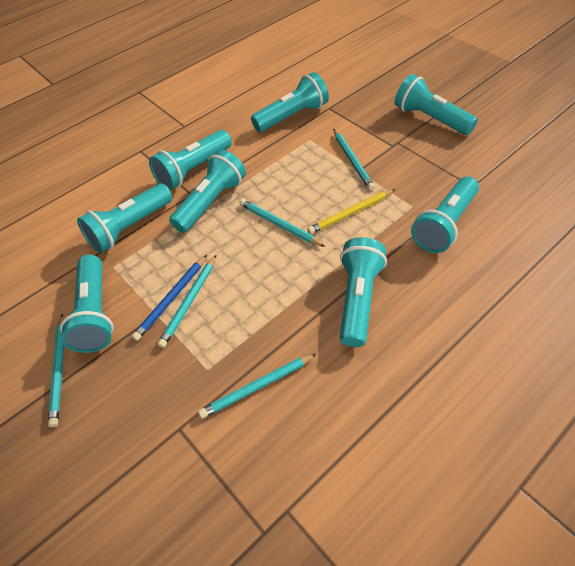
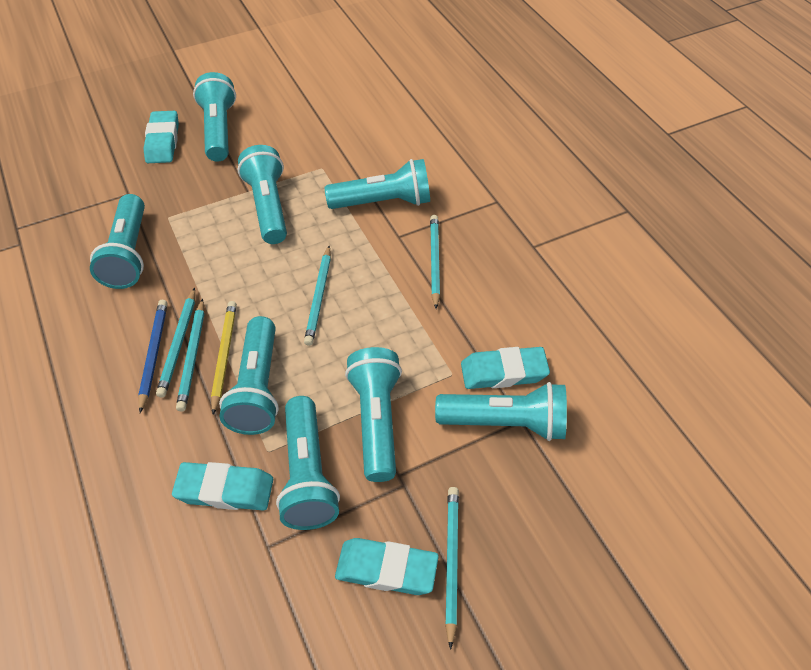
turquoise eraser: 0 -> 4

